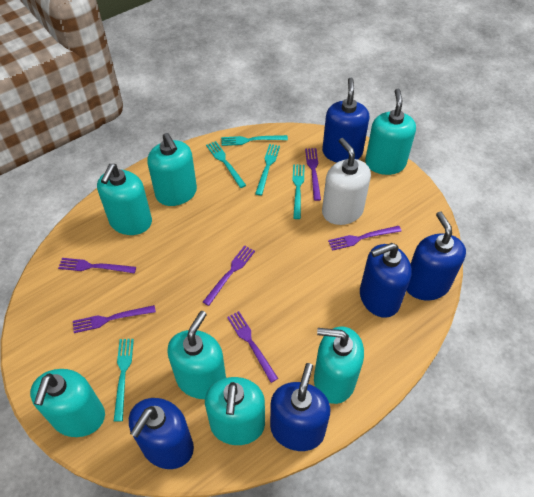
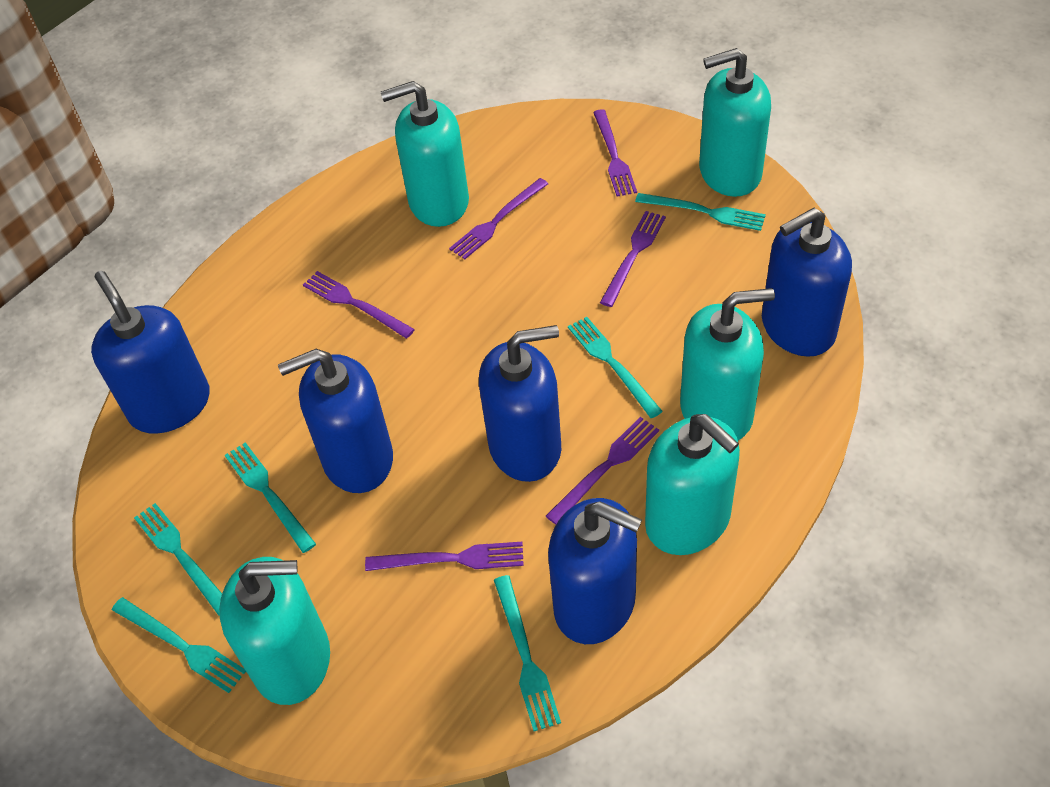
turquoise fork: 5 -> 6
turquoise soap dispenser: 7 -> 5
white soap dispenser: 1 -> 0

